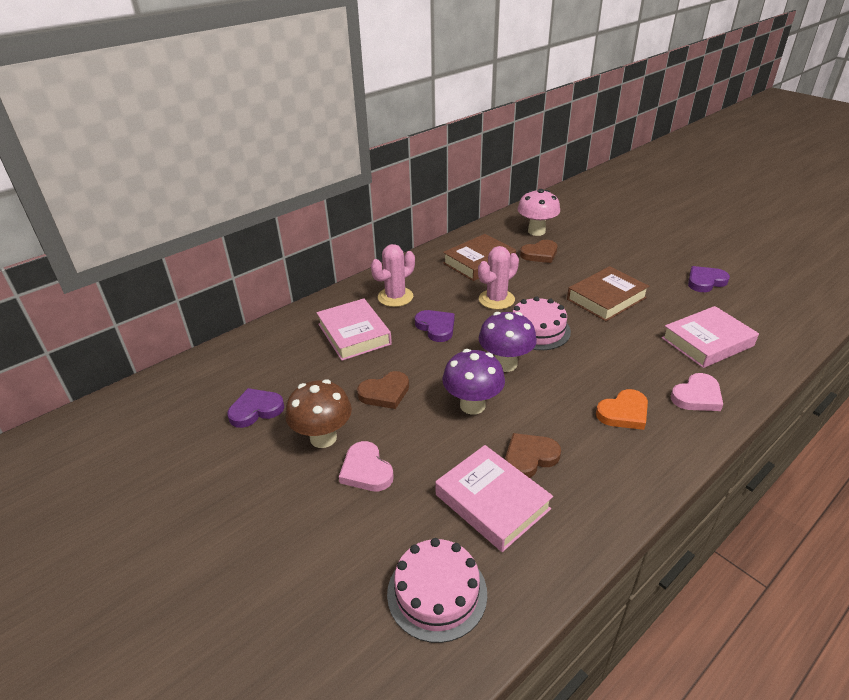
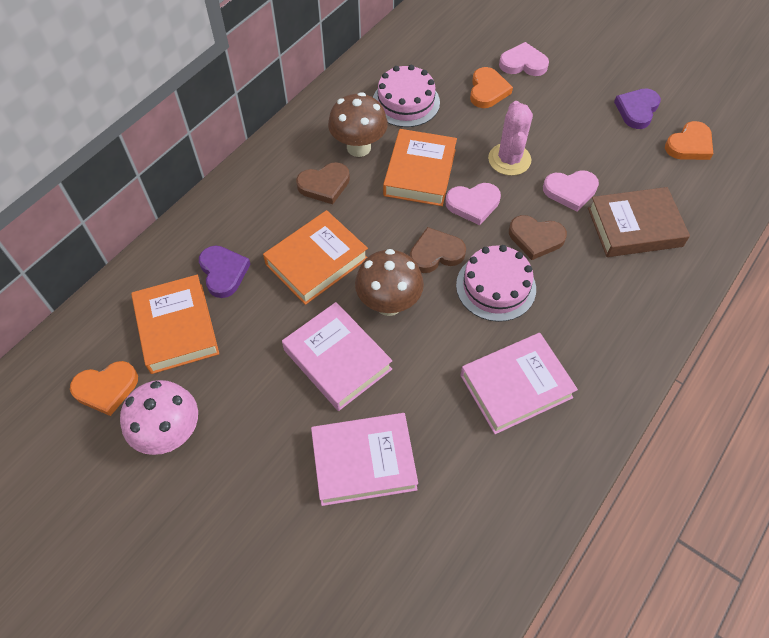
brown book: 2 -> 1
brown mushroom: 1 -> 2
orange book: 0 -> 3
orange heart: 1 -> 3
pink cactus: 2 -> 1
pink heart: 2 -> 3
purple heart: 3 -> 2
purple mushroom: 2 -> 0

